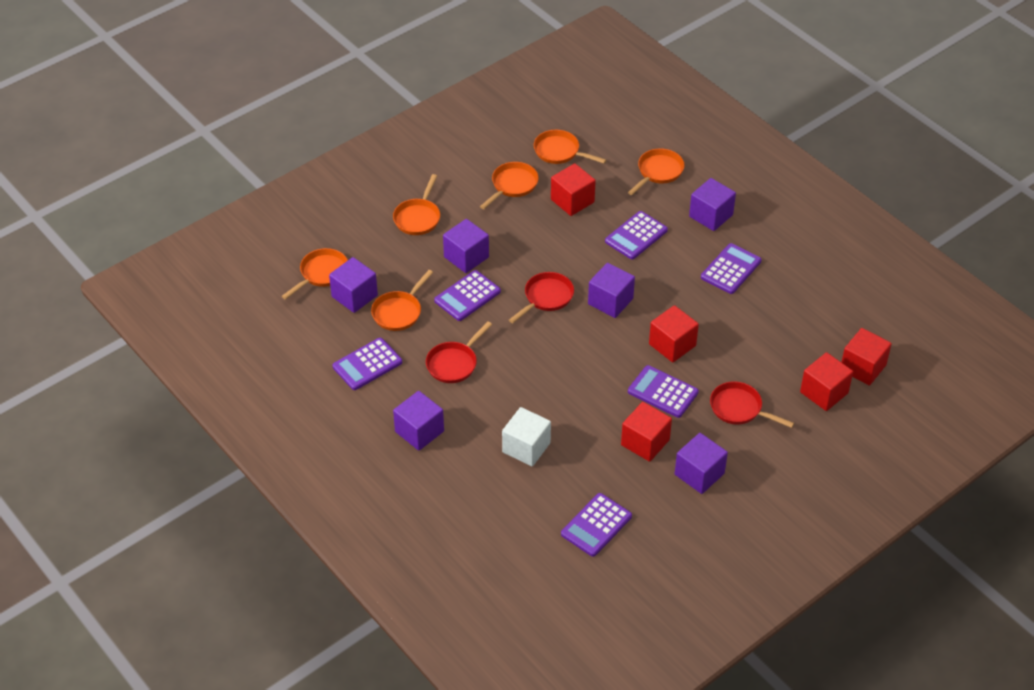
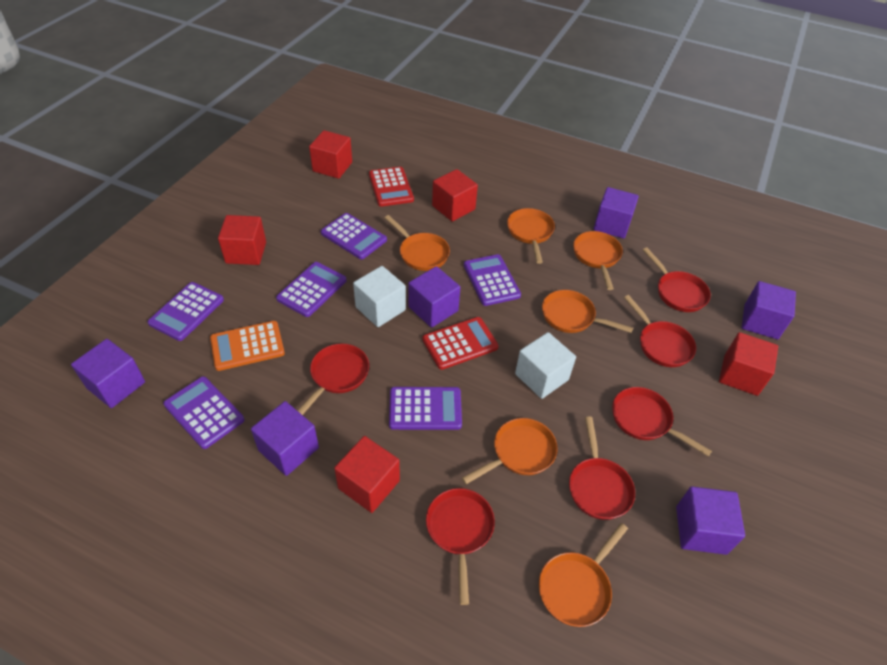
orange calculator: 0 -> 1
red calculator: 0 -> 2
red pan: 3 -> 6
white cube: 1 -> 2

